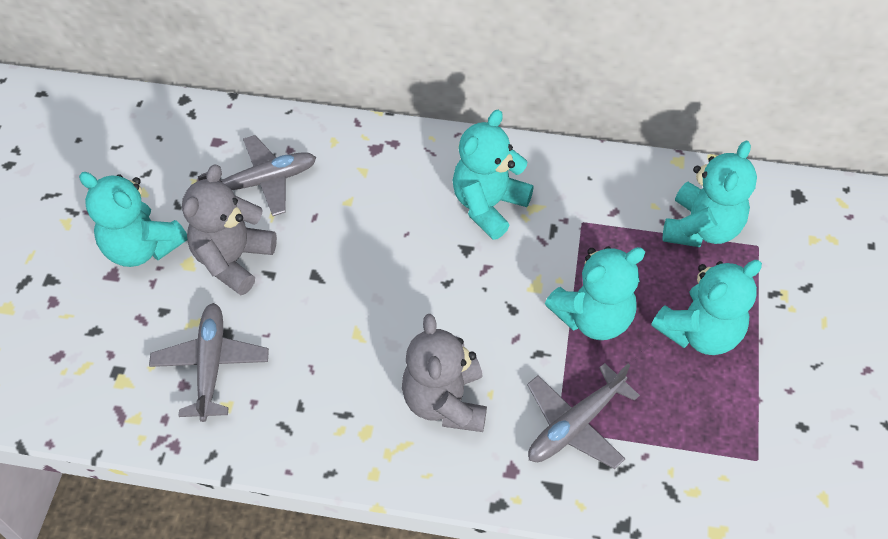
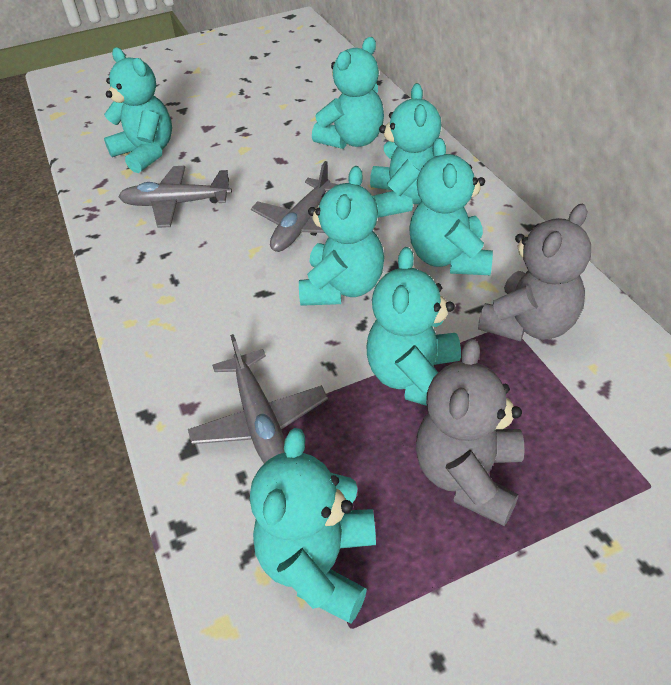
turquoise teddy bear: 5 -> 7

